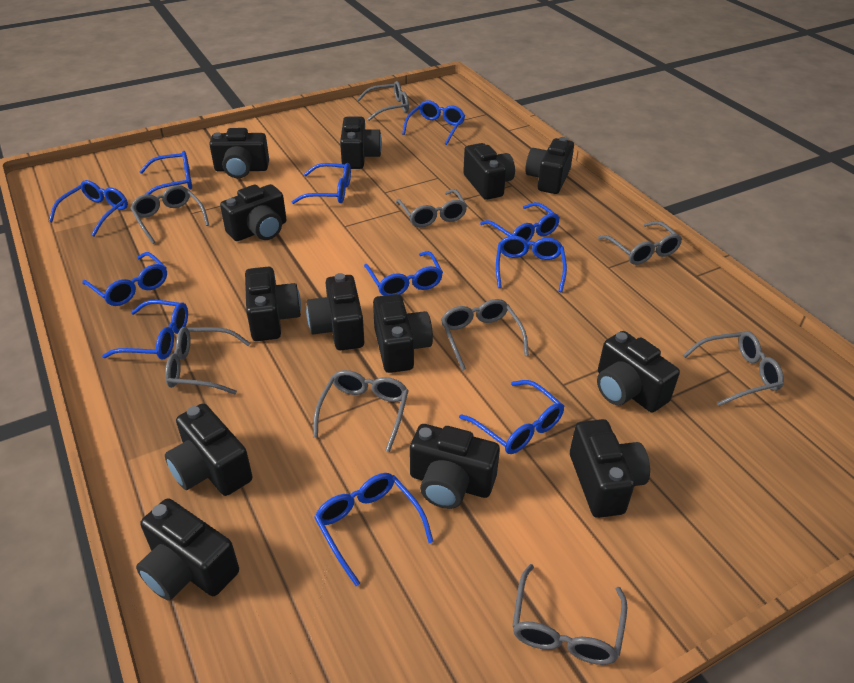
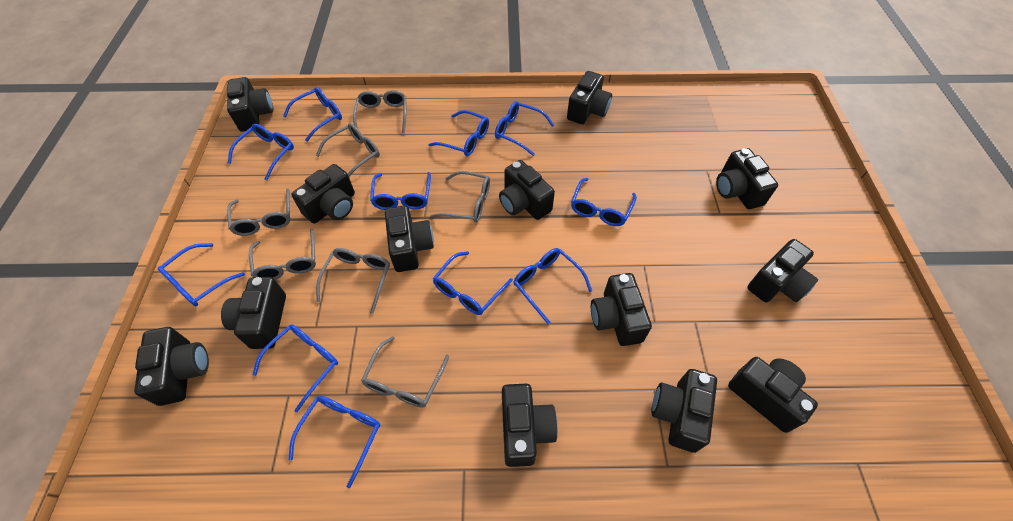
grey glasses: 9 -> 7

